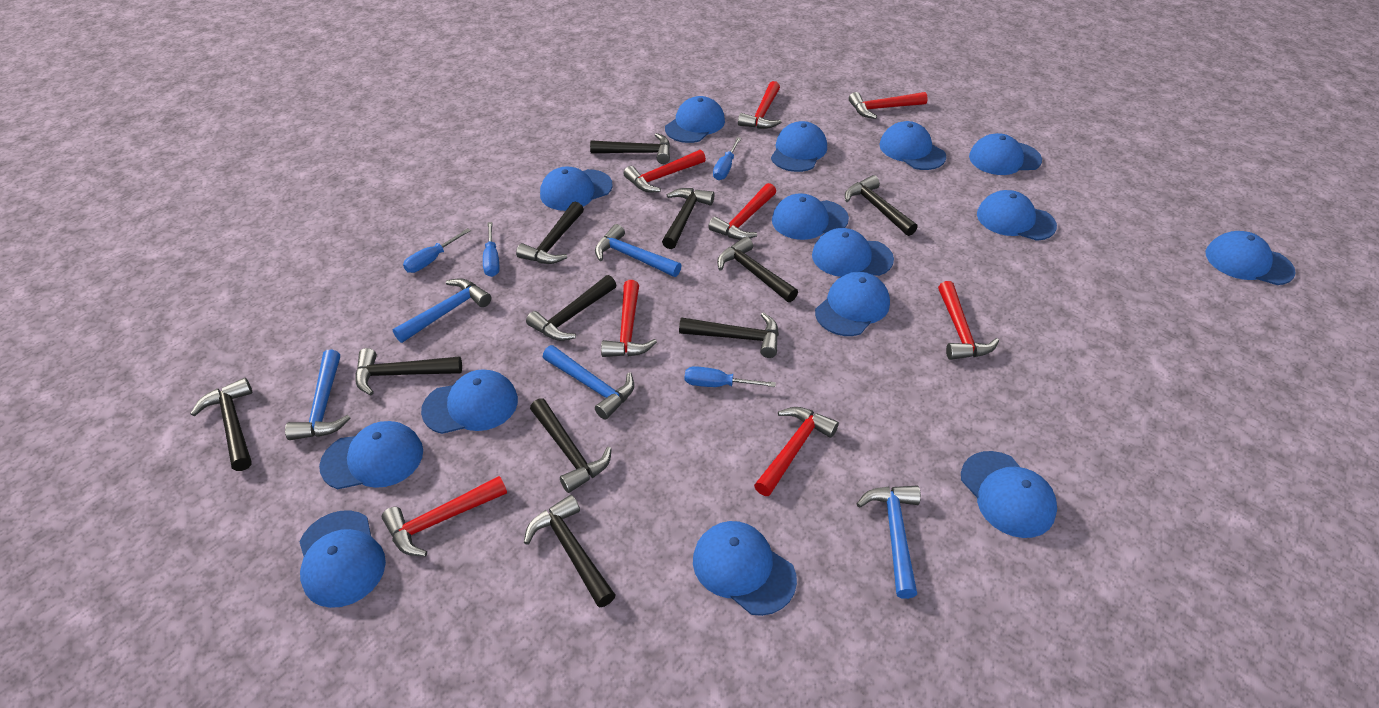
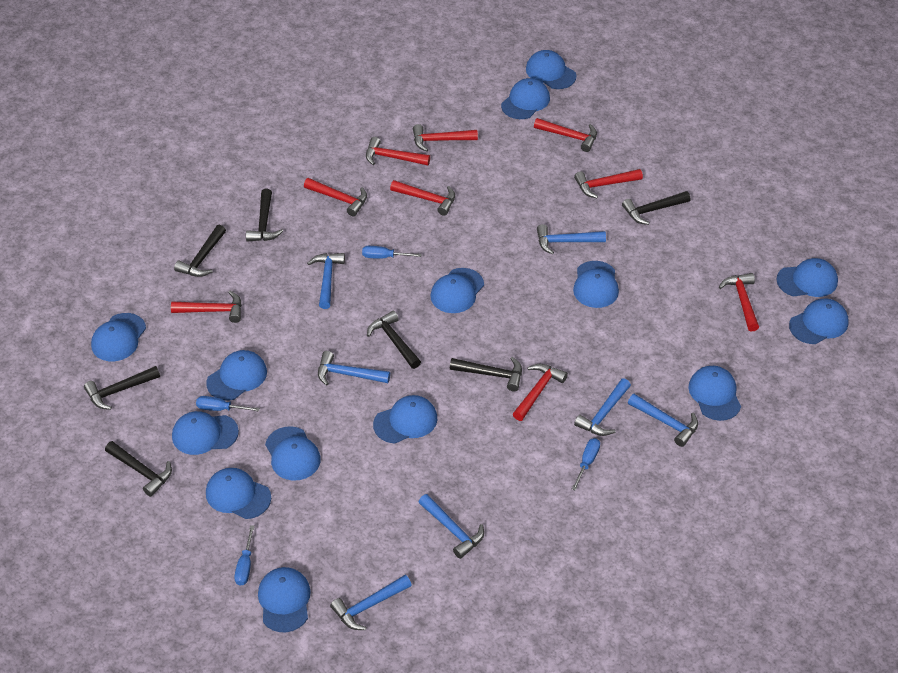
black hammer: 11 -> 7
blue cap: 15 -> 14
blue hammer: 5 -> 7
red hammer: 8 -> 9

